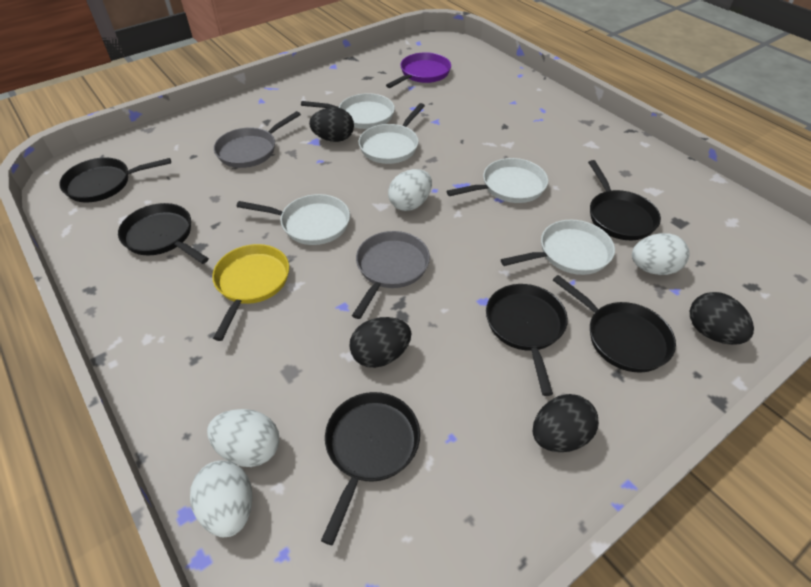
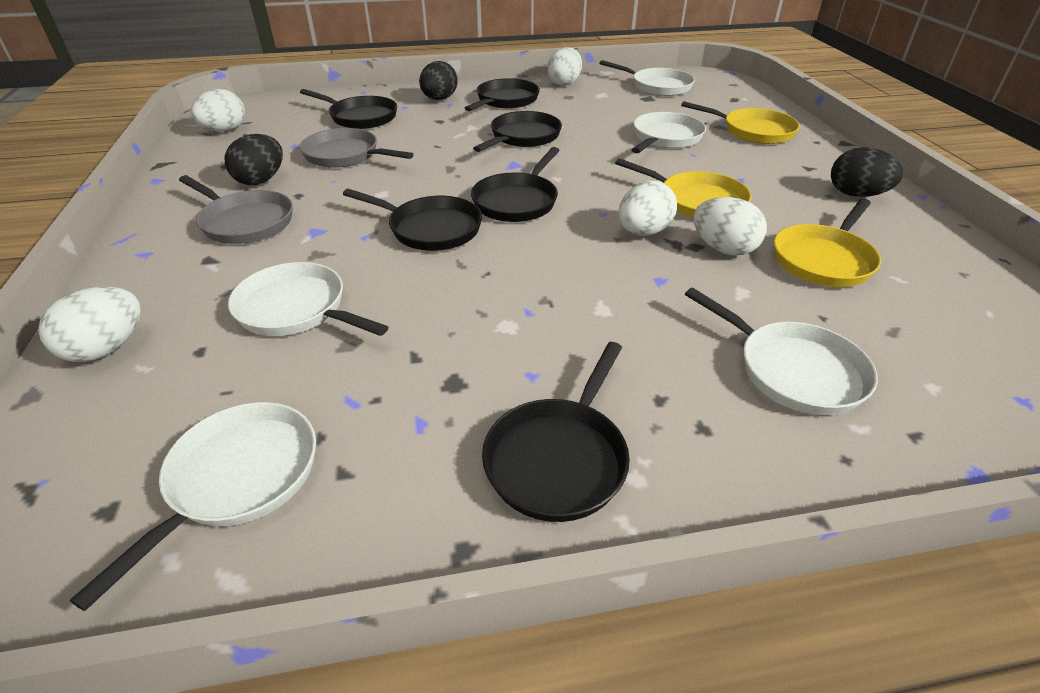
black egg: 4 -> 3
purple pan: 1 -> 0
white egg: 4 -> 5
yellow pan: 1 -> 3

